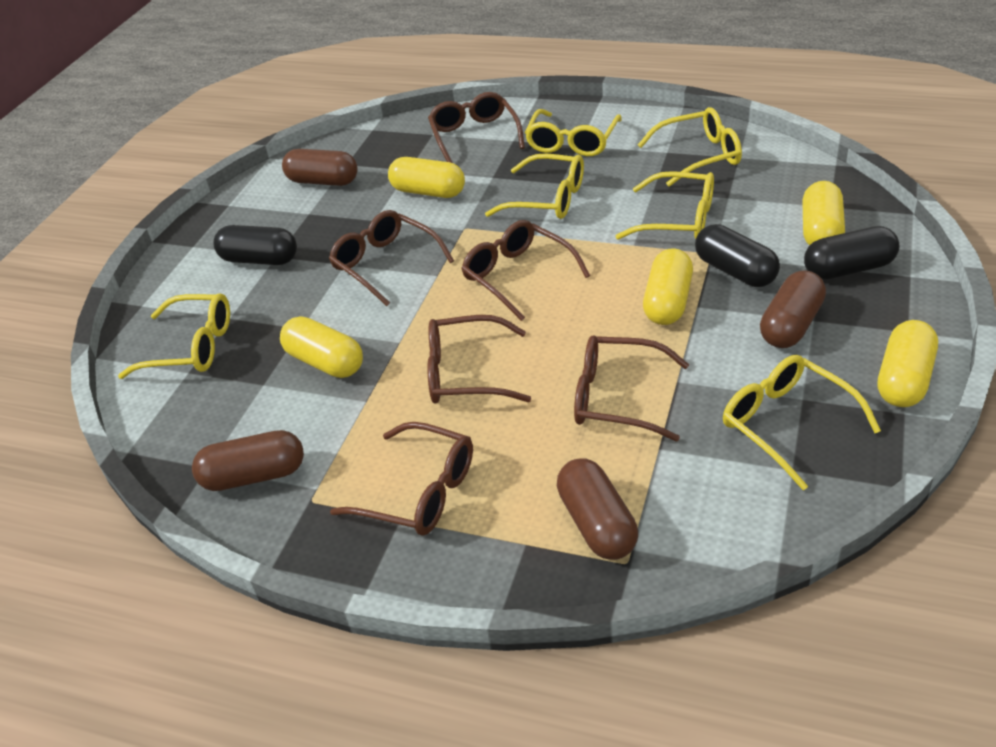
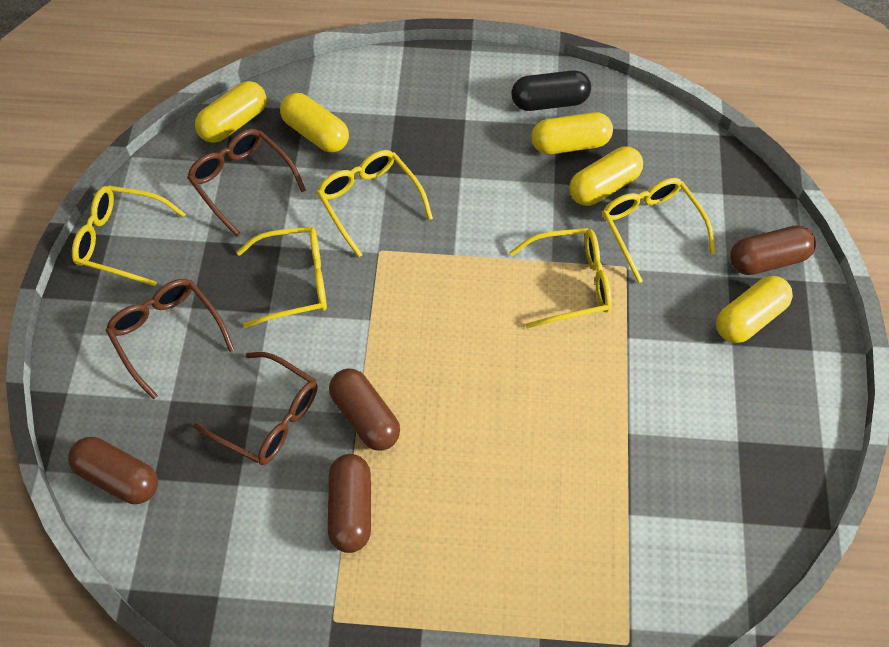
black capsule: 3 -> 1
brown glasses: 6 -> 3
yellow glasses: 6 -> 5

